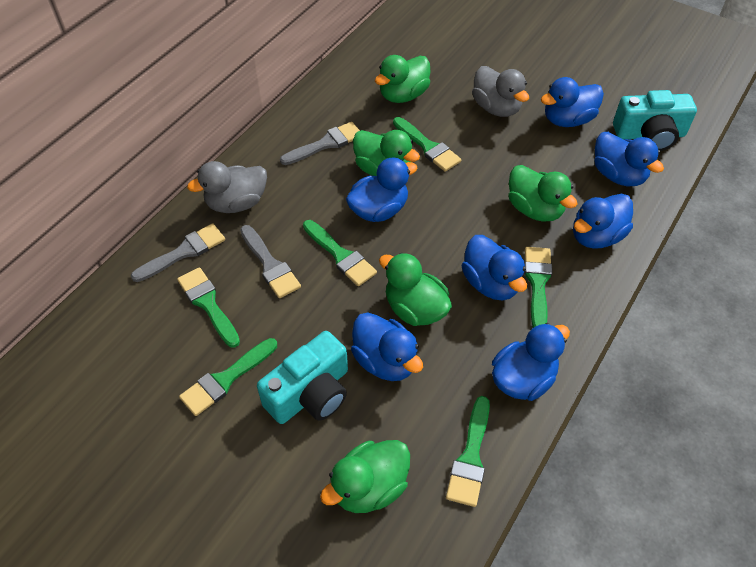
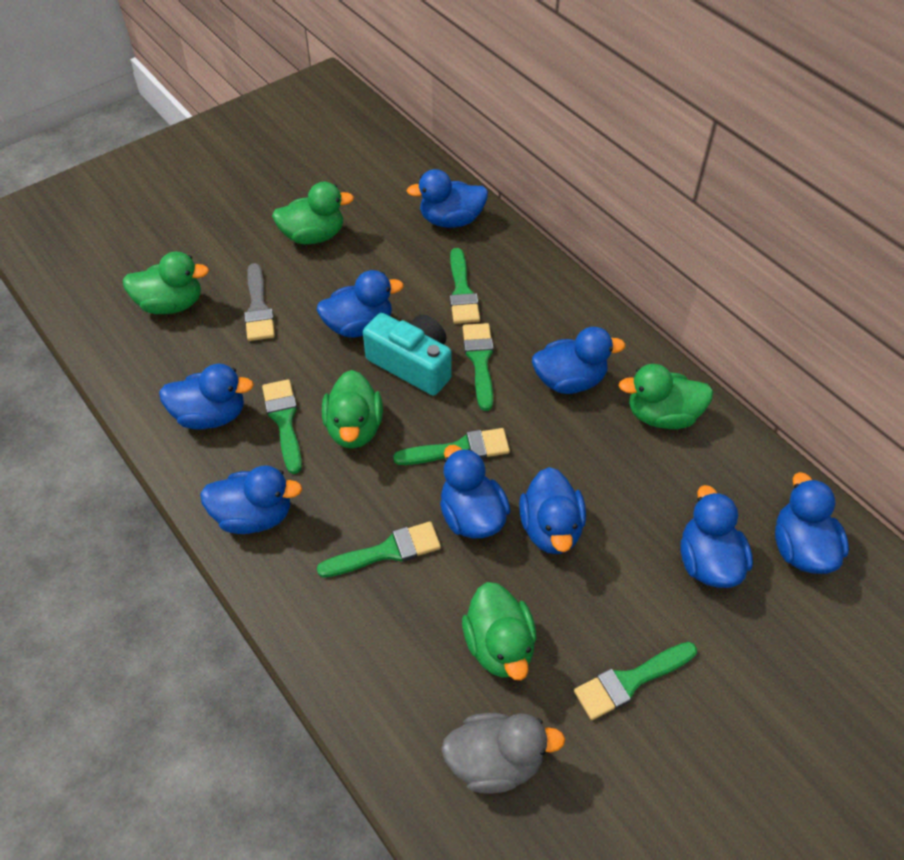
blue duck: 7 -> 9
grey brush: 3 -> 1
grey duck: 2 -> 1
turquoise camera: 2 -> 1

